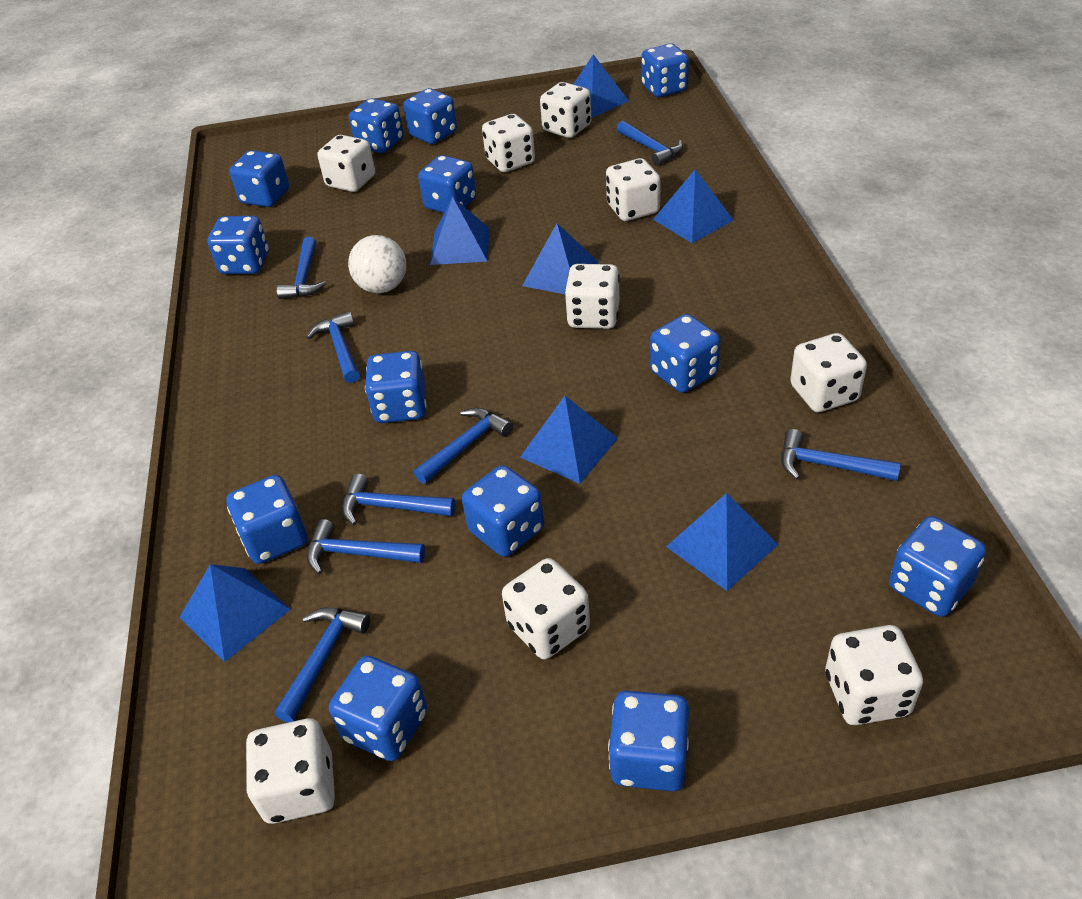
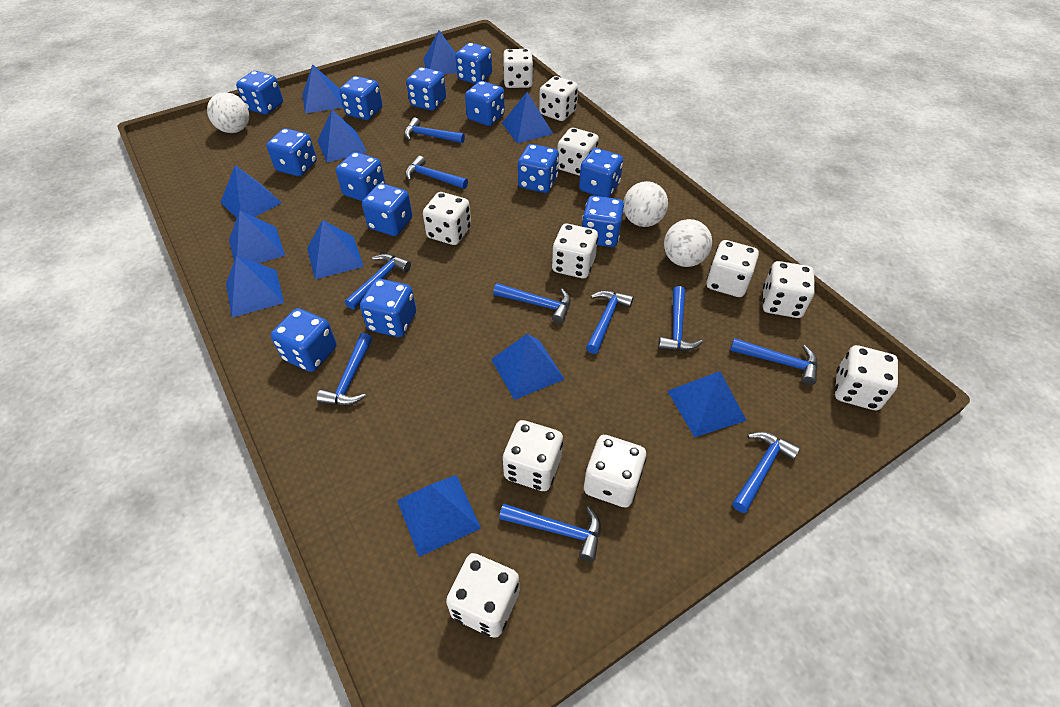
blue hammer: 8 -> 10
blue pyramid: 7 -> 11
white ball: 1 -> 3
white dice: 9 -> 11

